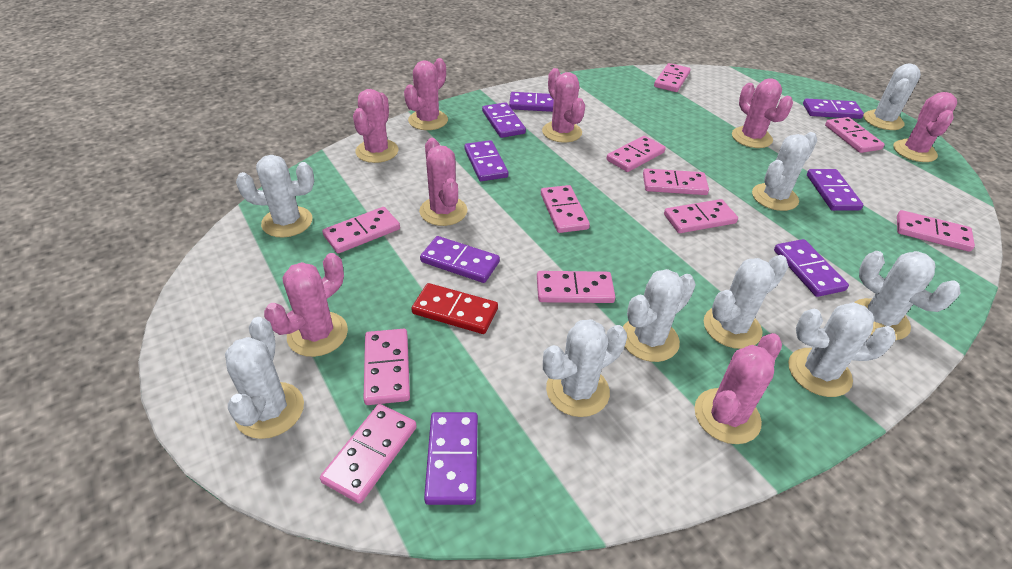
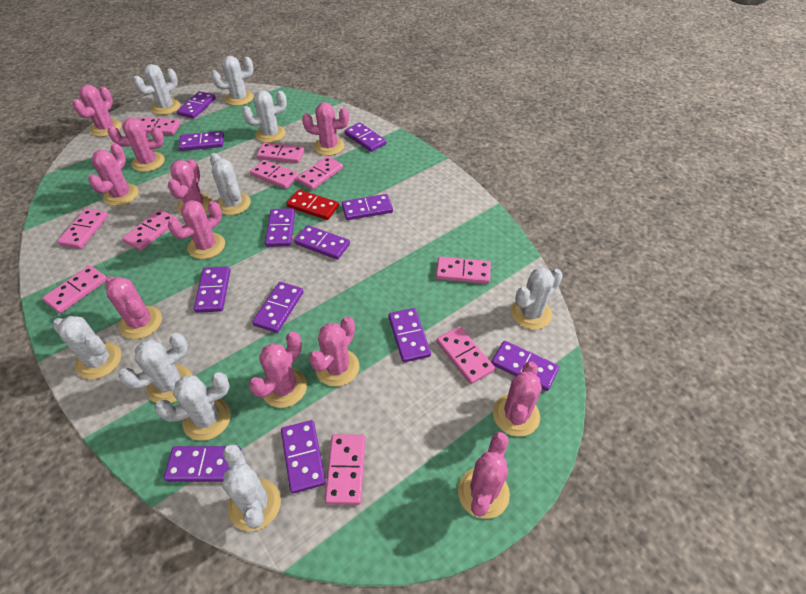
pink cactus: 8 -> 11
pink domino: 11 -> 10
purple domino: 8 -> 12

